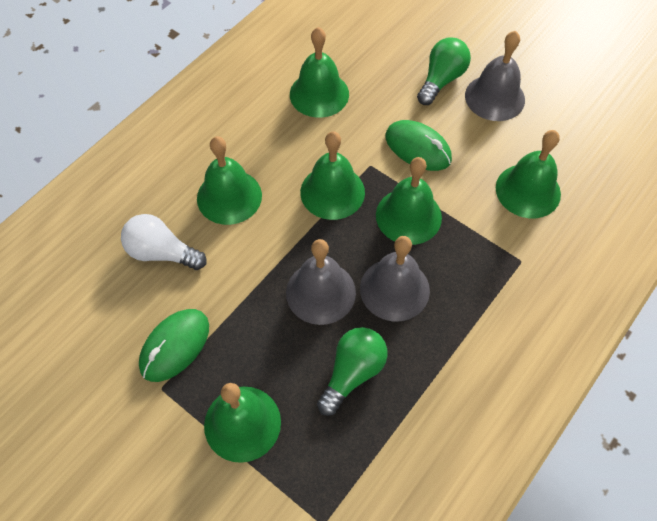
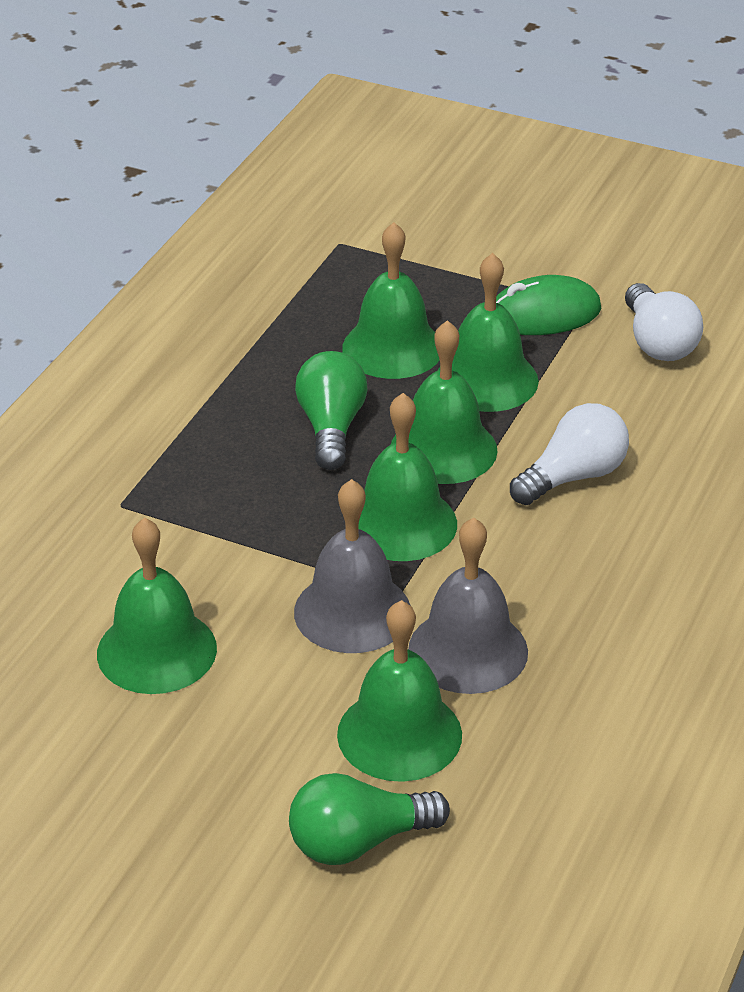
green mouse: 2 -> 1
grey bell: 3 -> 2
white light bulb: 1 -> 2

